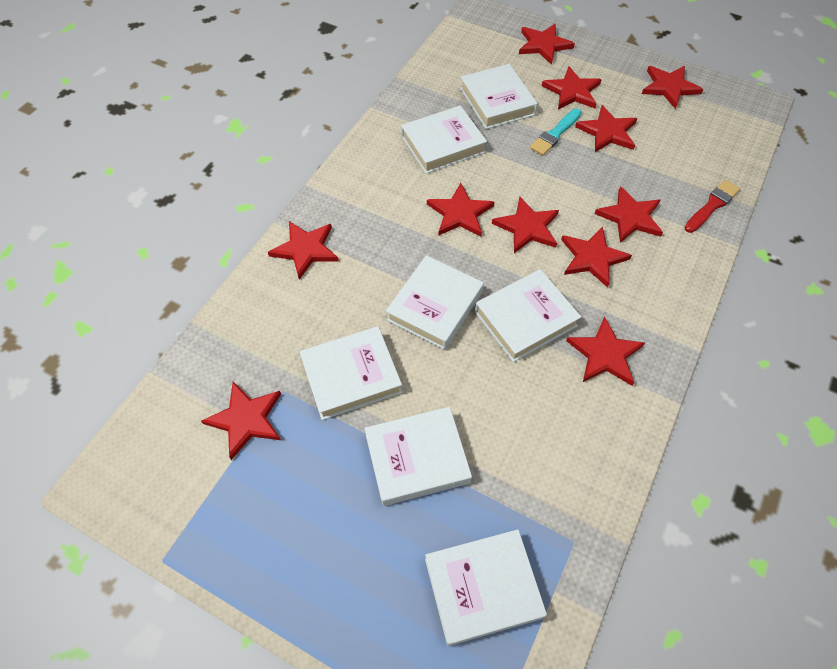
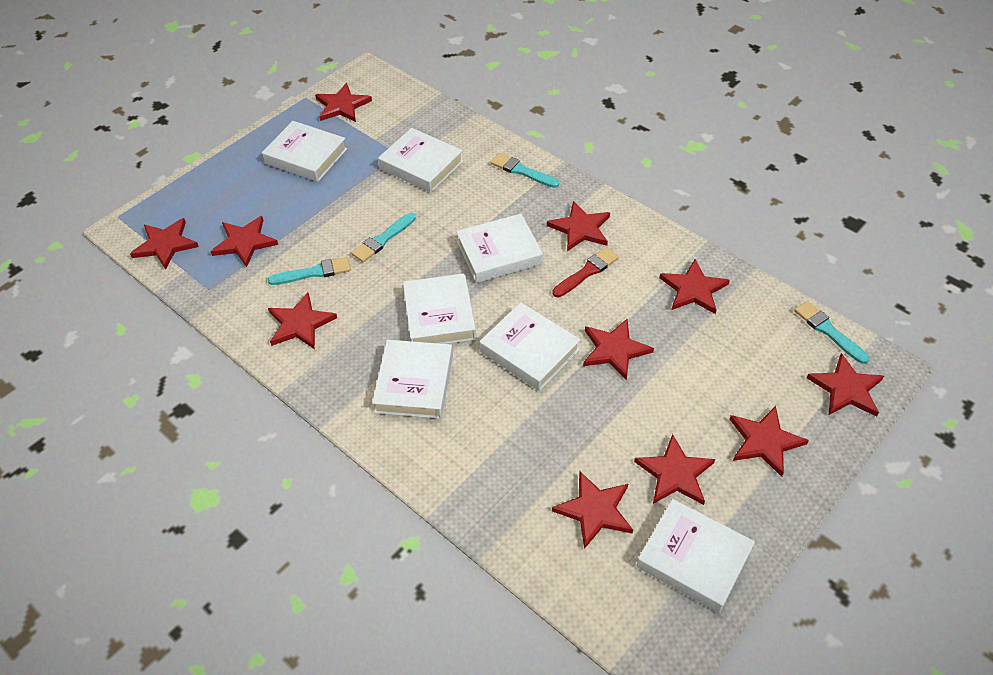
turquoise brush: 1 -> 4

